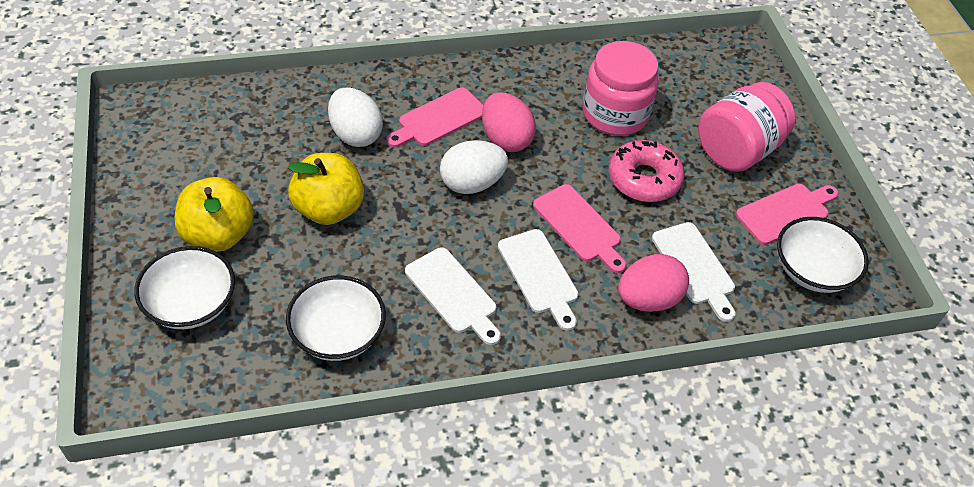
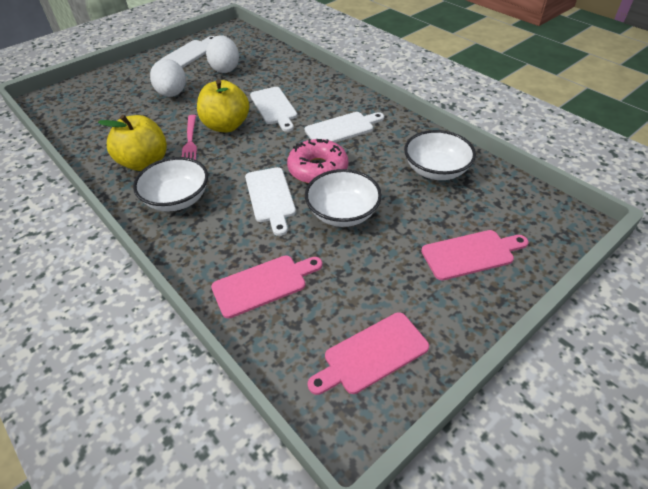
pink egg: 2 -> 0
pink fork: 0 -> 1
pink jar: 2 -> 0
white cutting board: 3 -> 4

